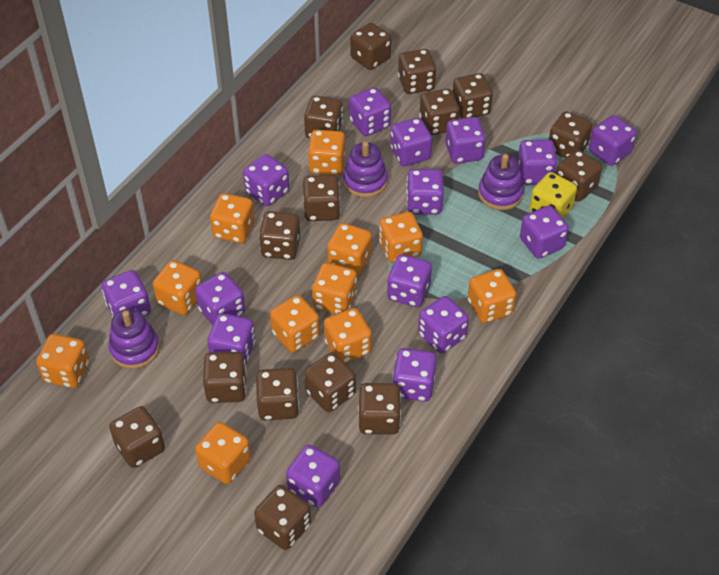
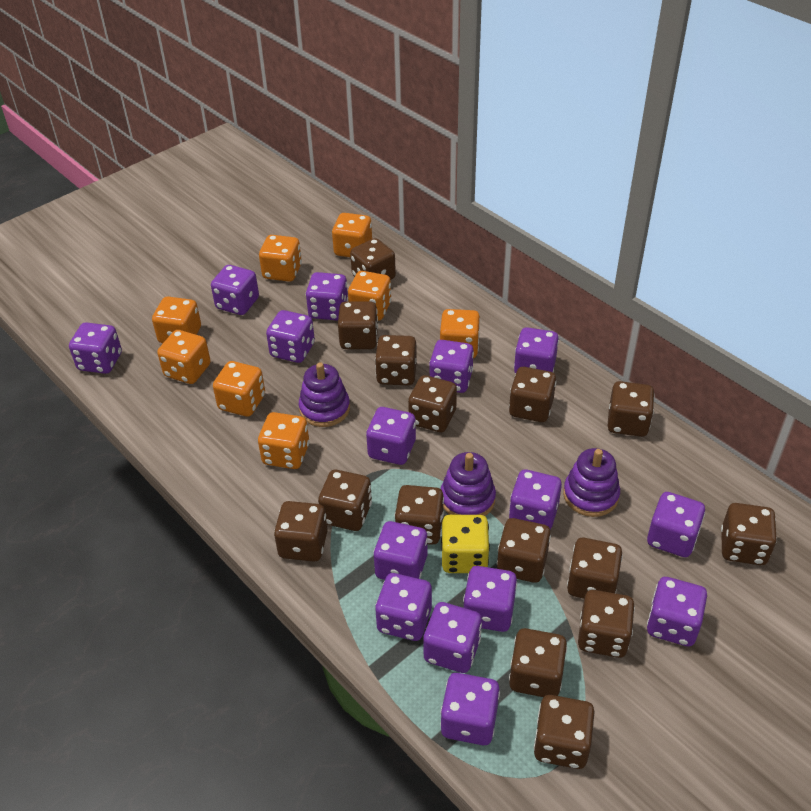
orange dice: 11 -> 8

